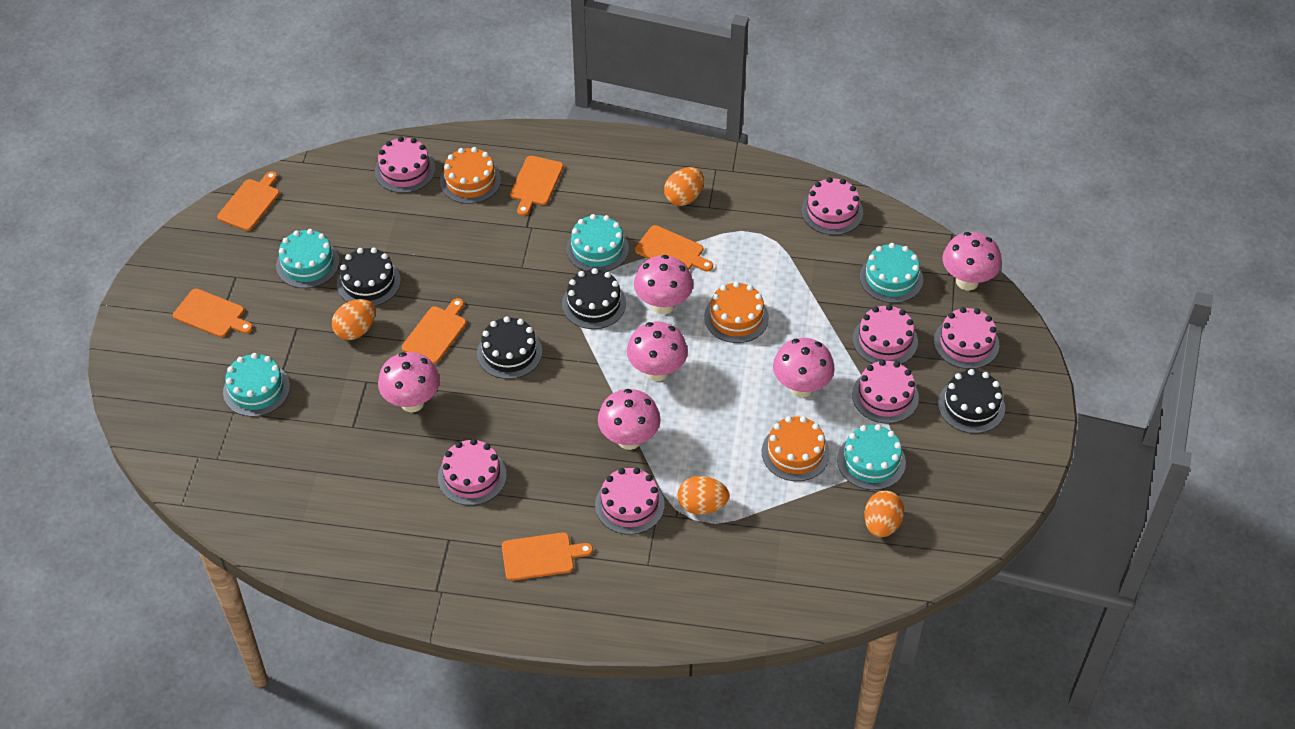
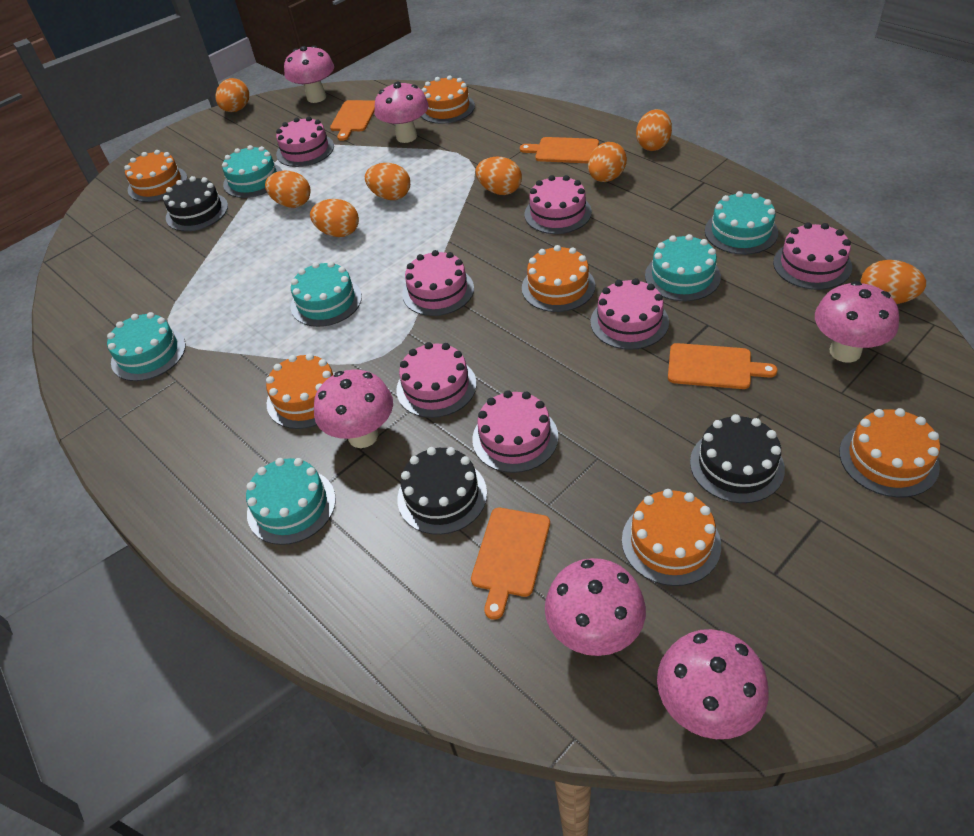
black cake: 4 -> 3
orange cake: 3 -> 6
orange cutting board: 6 -> 4
orange egg: 4 -> 8
turquoise cake: 5 -> 6

